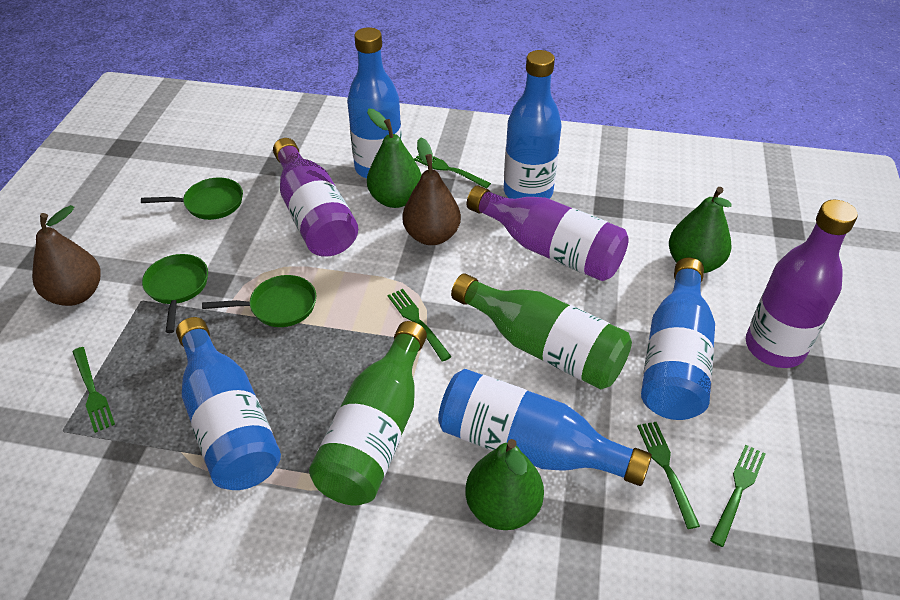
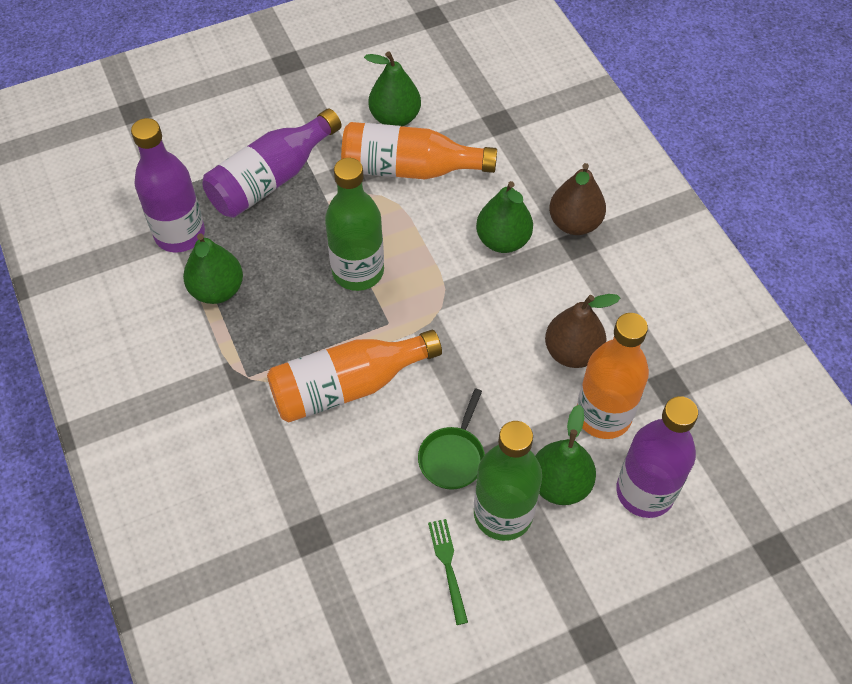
blue bottle: 5 -> 0
green fork: 5 -> 1
green pan: 3 -> 1
green pear: 3 -> 4
orange bottle: 0 -> 3

